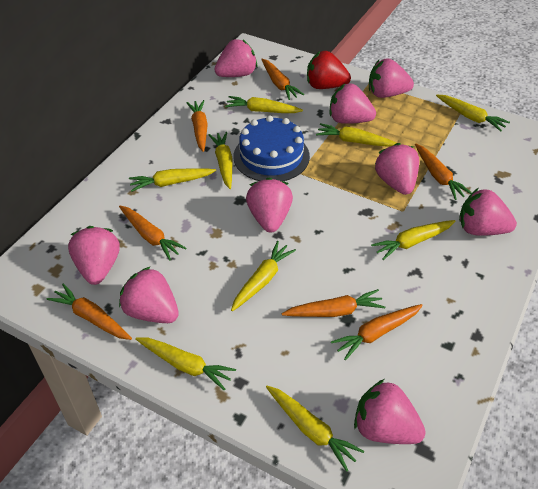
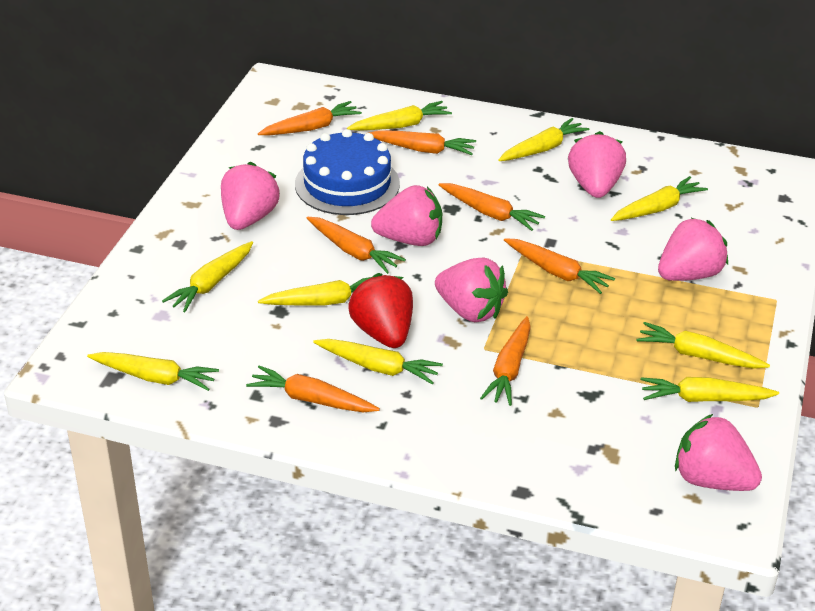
pink strawberry: 9 -> 6

